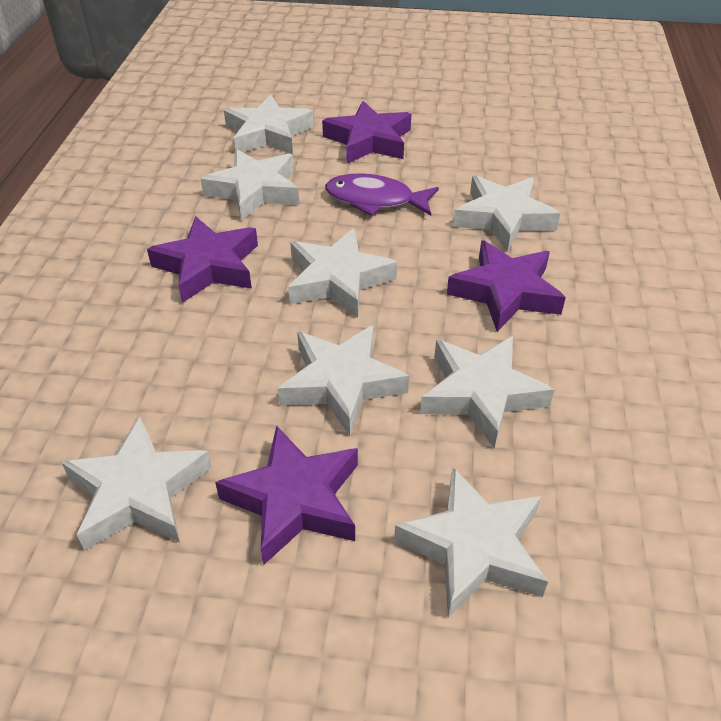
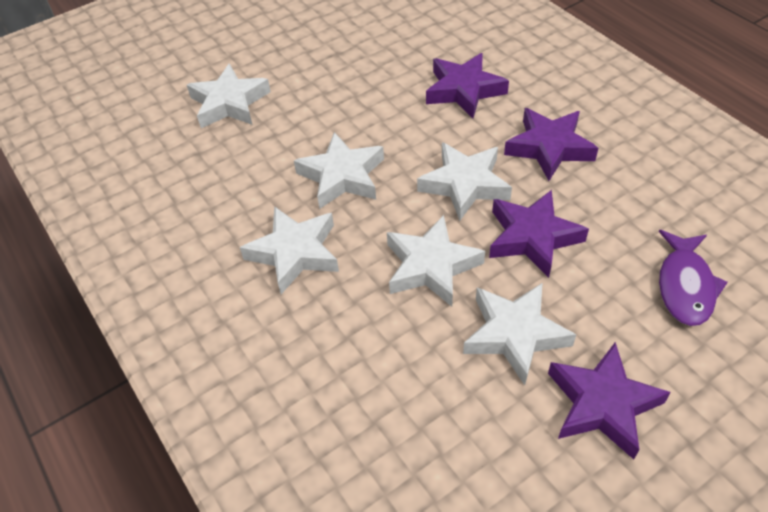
white star: 8 -> 6

